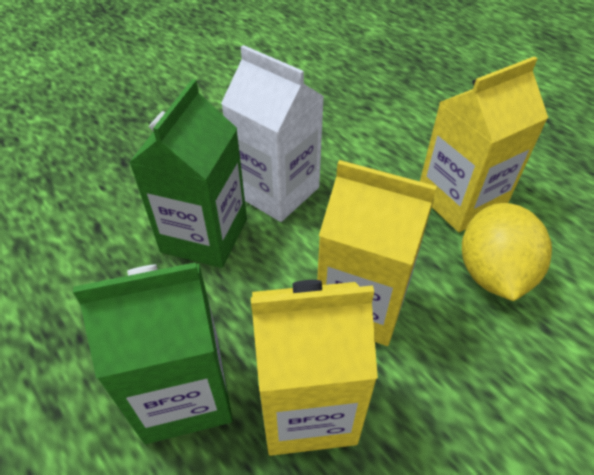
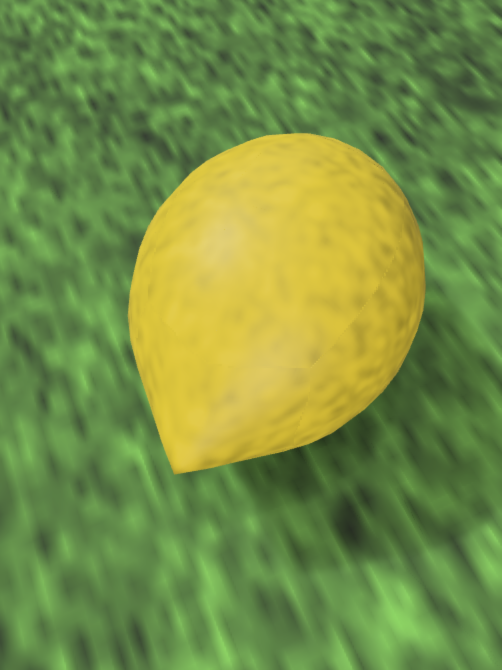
green carton: 2 -> 0
white carton: 1 -> 0
yellow carton: 3 -> 0

